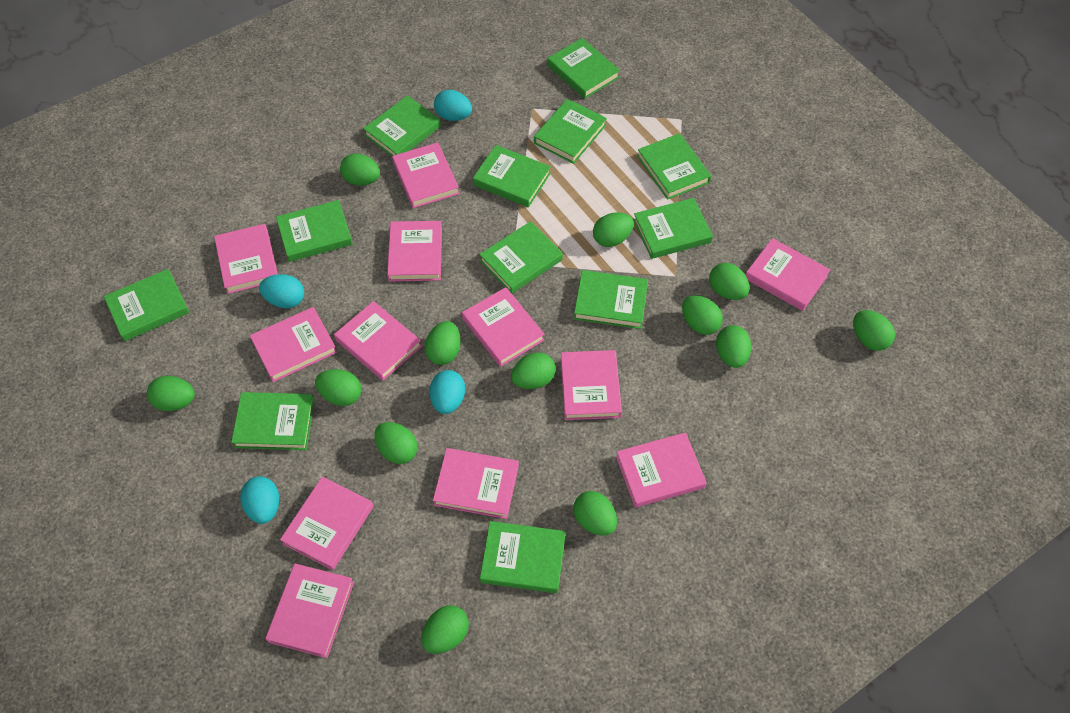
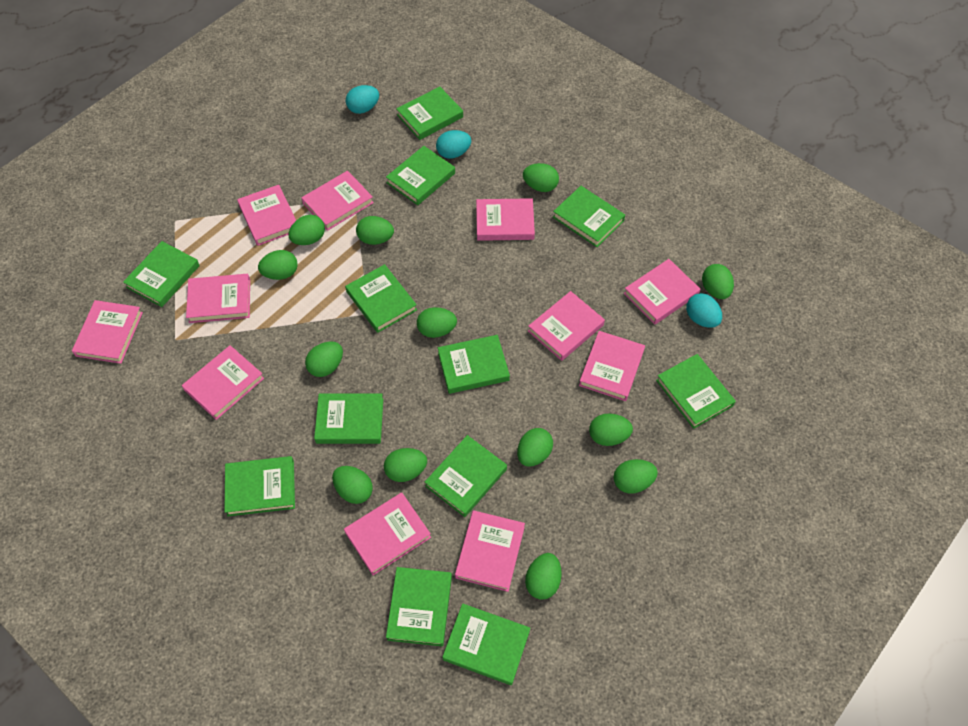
pink book: 12 -> 11
turquoise egg: 4 -> 3

